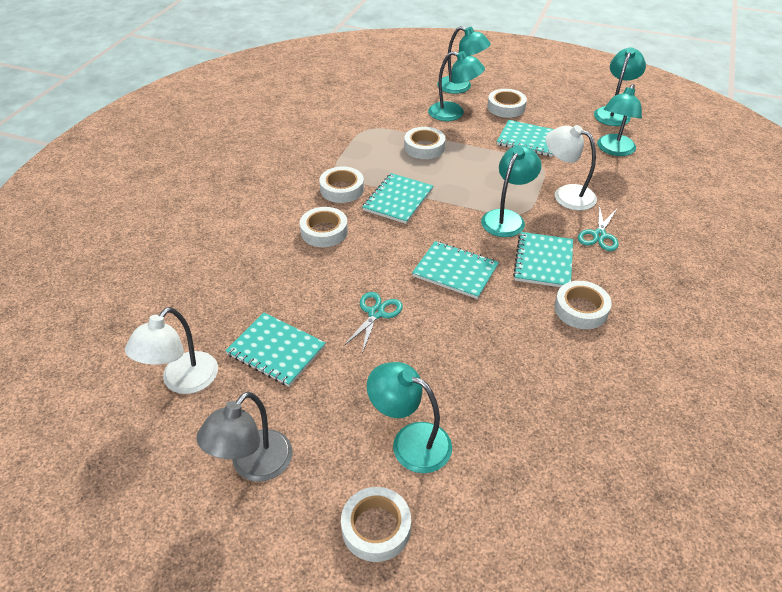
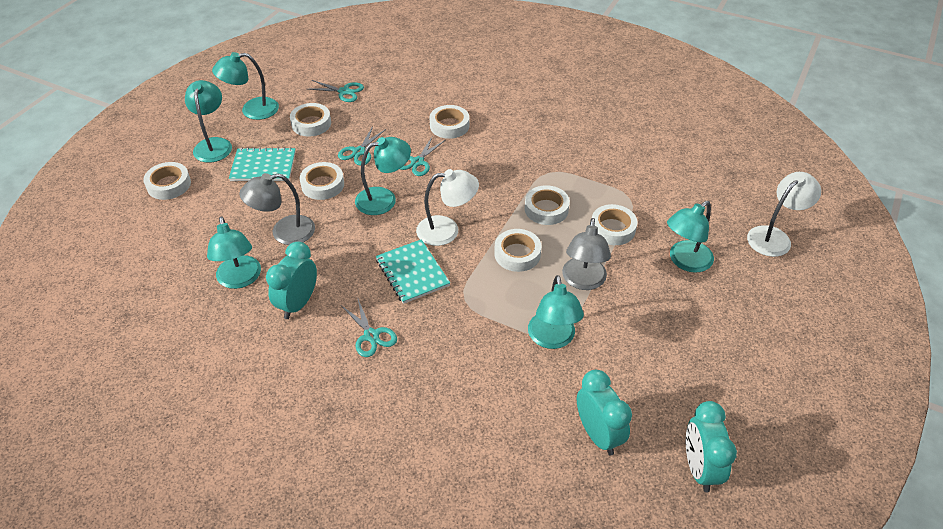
grey lamp: 1 -> 2
turquoise clock: 0 -> 3
turquoise notebook: 5 -> 2
turquoise scissors: 2 -> 4
white tape: 6 -> 7

